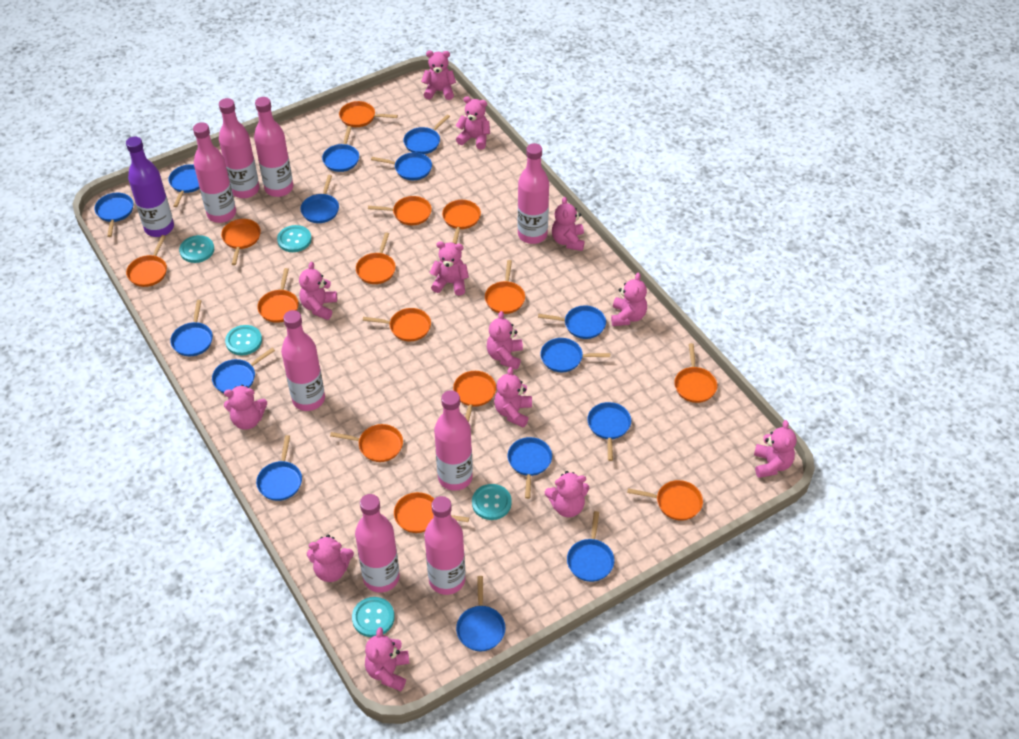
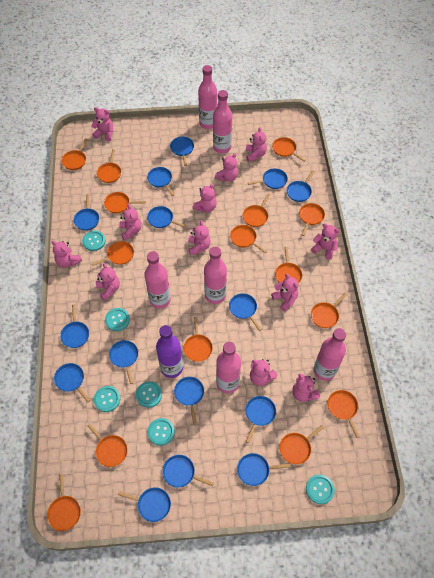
orange pan: 14 -> 15
pink bottle: 8 -> 6
pink teddy bear: 13 -> 12
turquoise button: 5 -> 6

